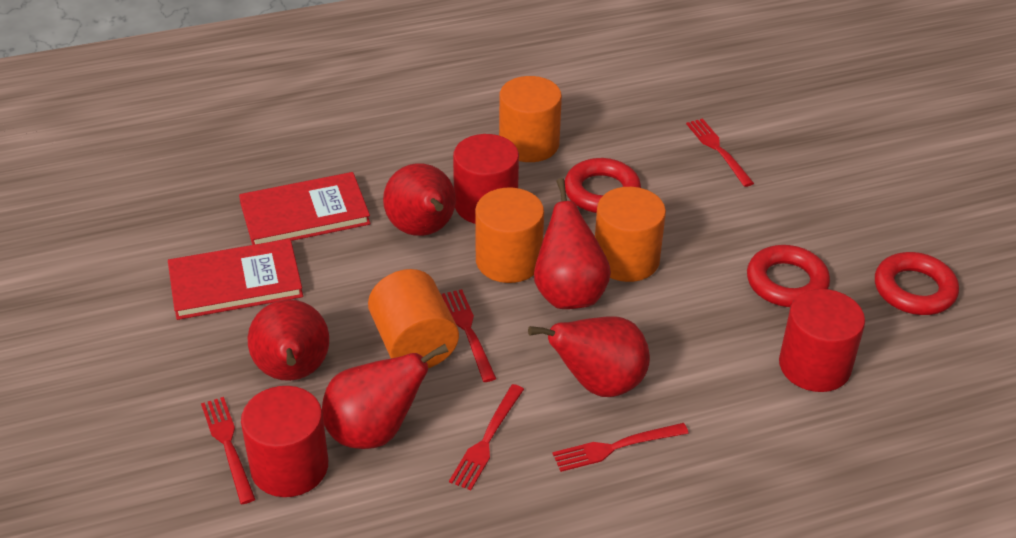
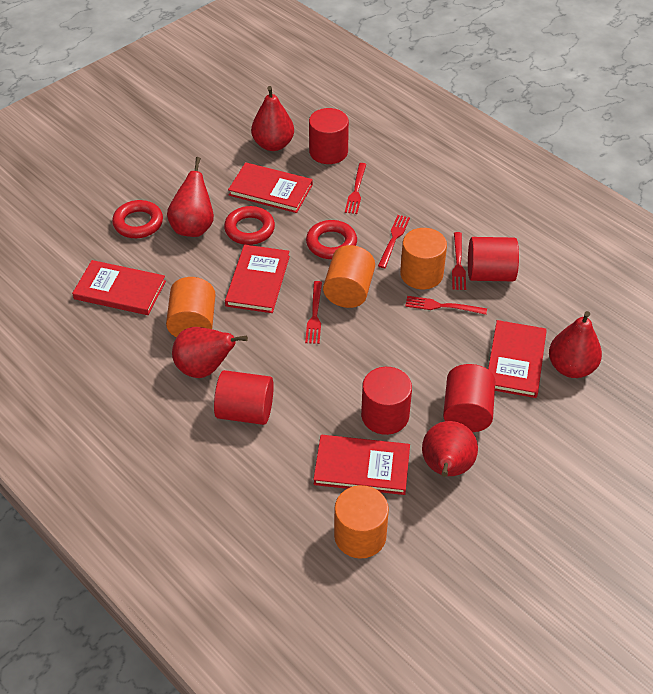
red book: 2 -> 5
red cylinder: 3 -> 5

